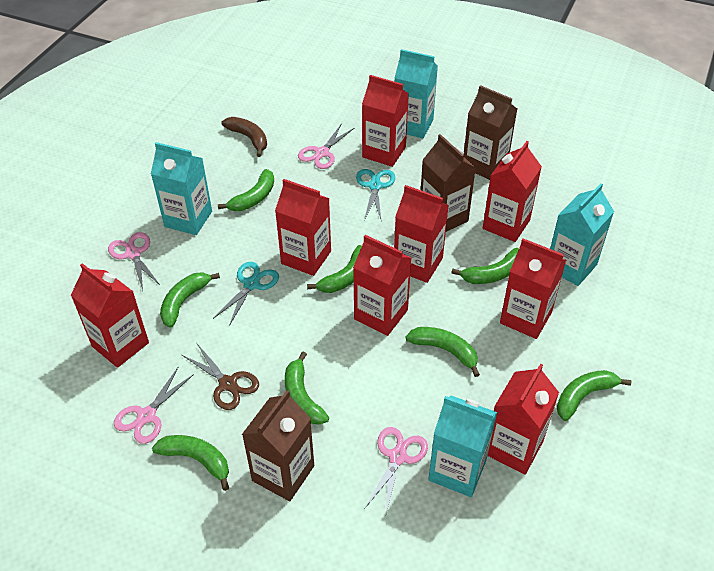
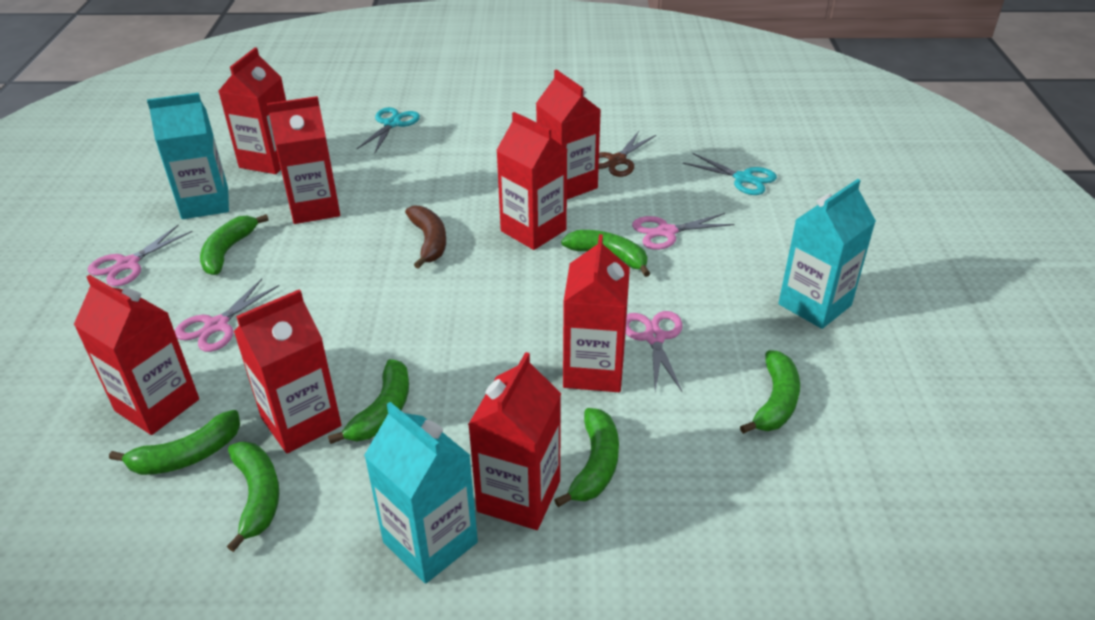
brown carton: 3 -> 0
green banana: 8 -> 7
turquoise carton: 4 -> 3

